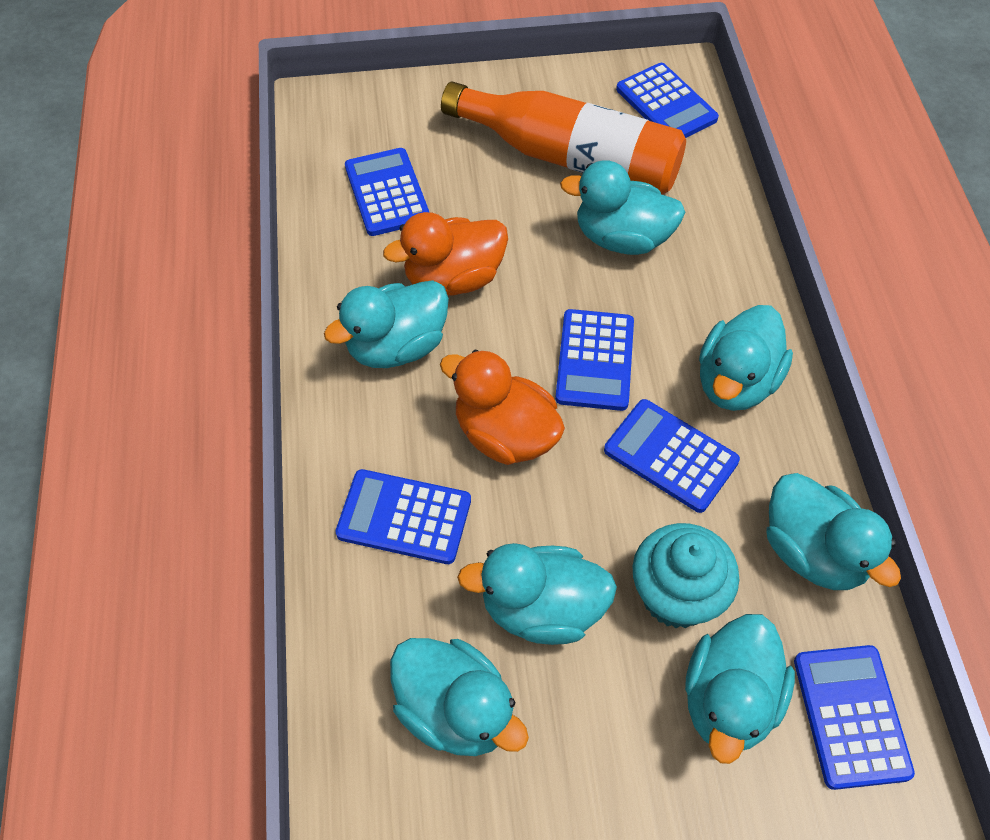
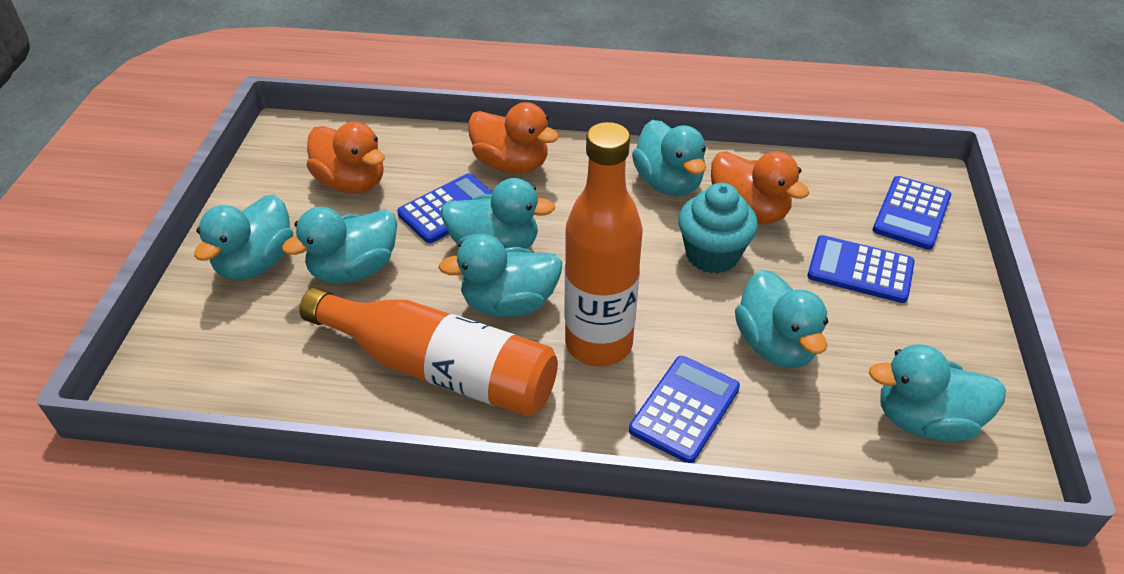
blue calculator: 6 -> 4
orange bottle: 1 -> 2
orange duck: 2 -> 3

